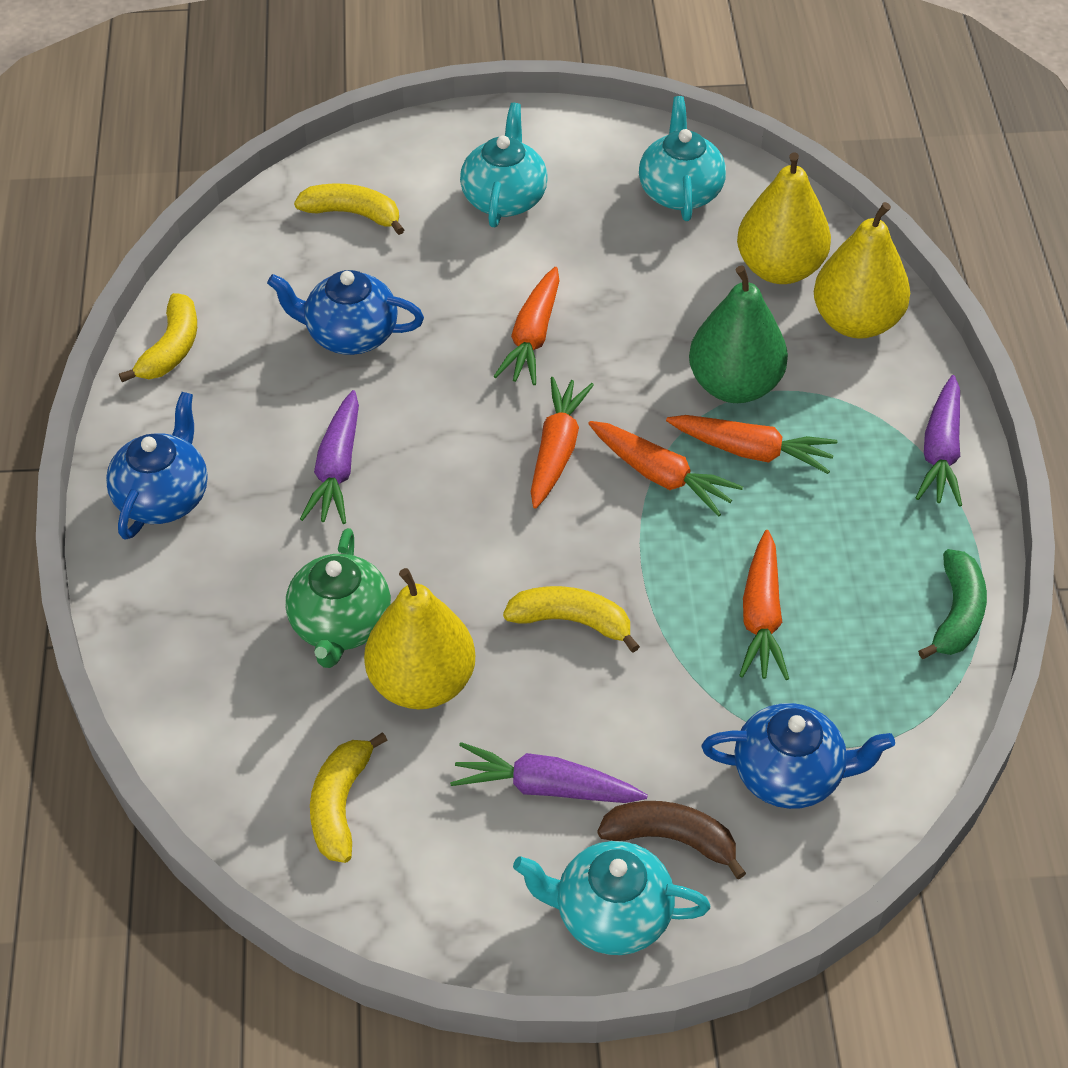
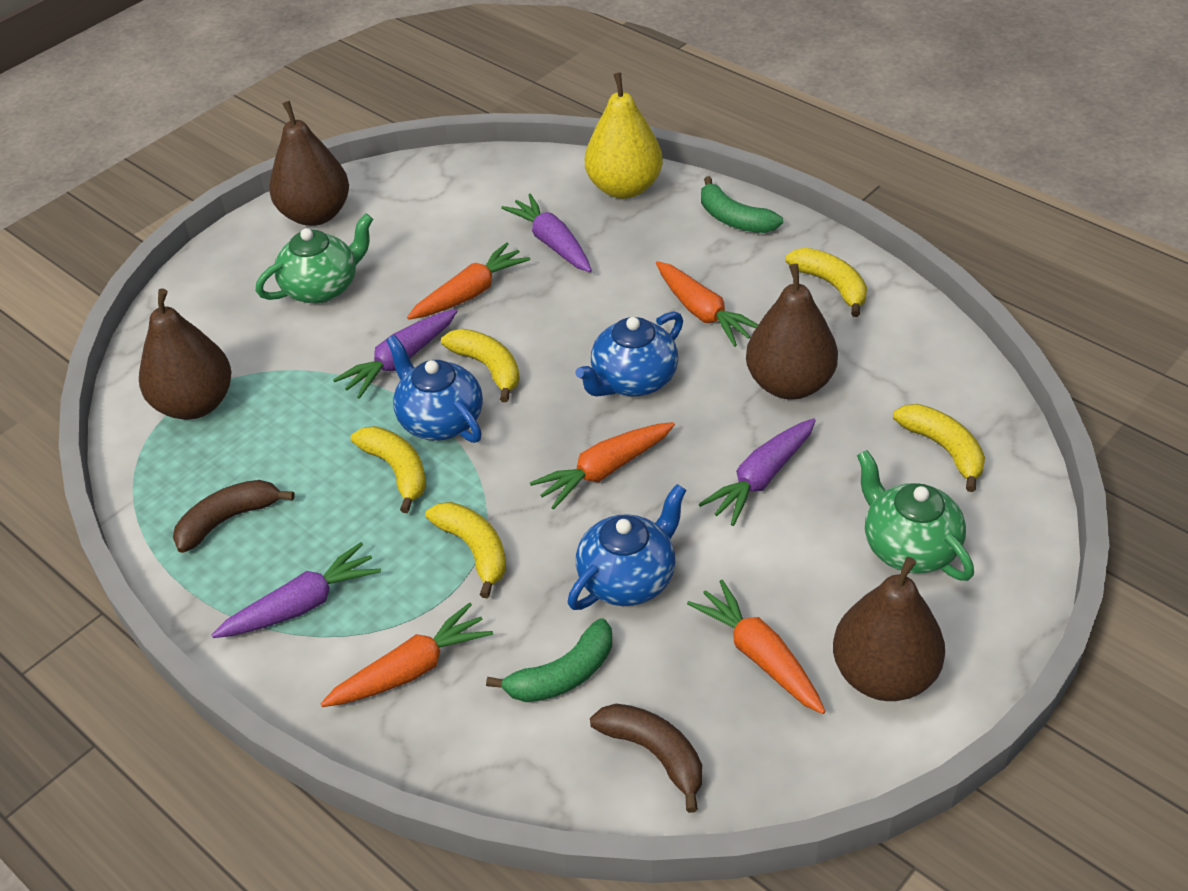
brown banana: 1 -> 2
brown pear: 0 -> 4
green banana: 1 -> 2
green pear: 1 -> 0
green teapot: 1 -> 2
purple carrot: 3 -> 4
turquoise teapot: 3 -> 0
yellow banana: 4 -> 5
yellow pear: 3 -> 1

